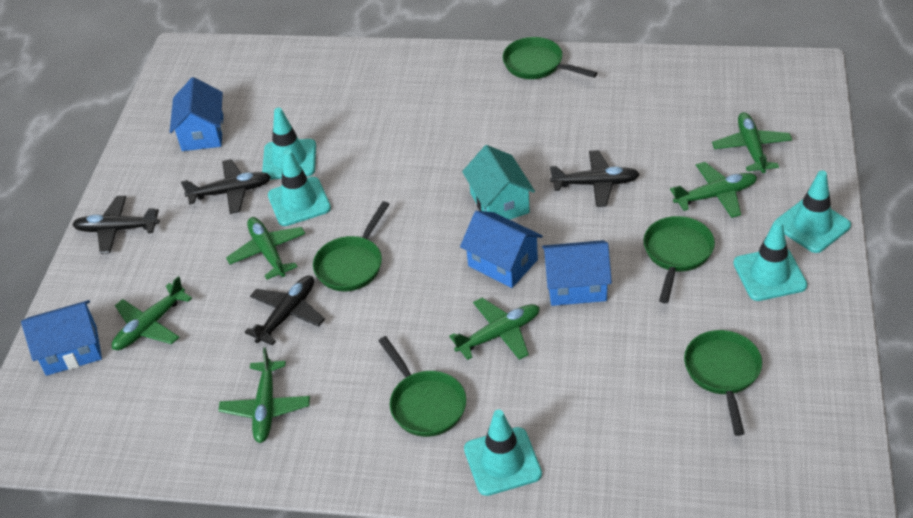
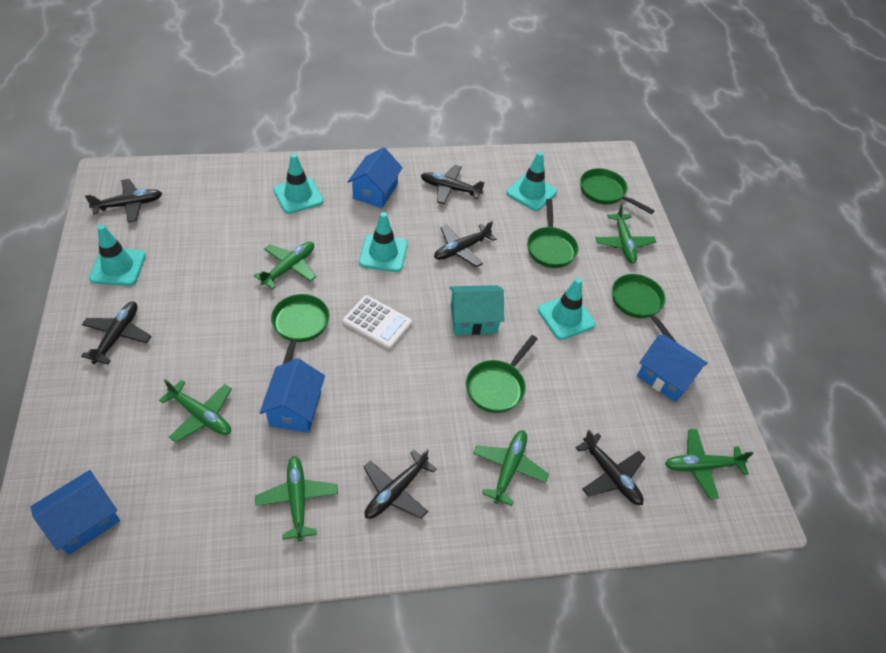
black plane: 4 -> 6
white calculator: 0 -> 1

